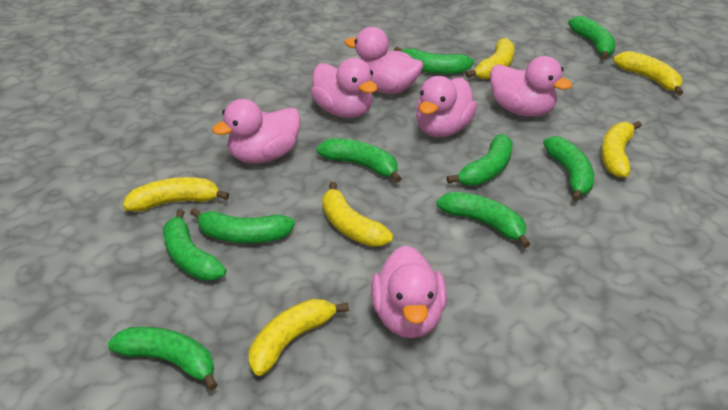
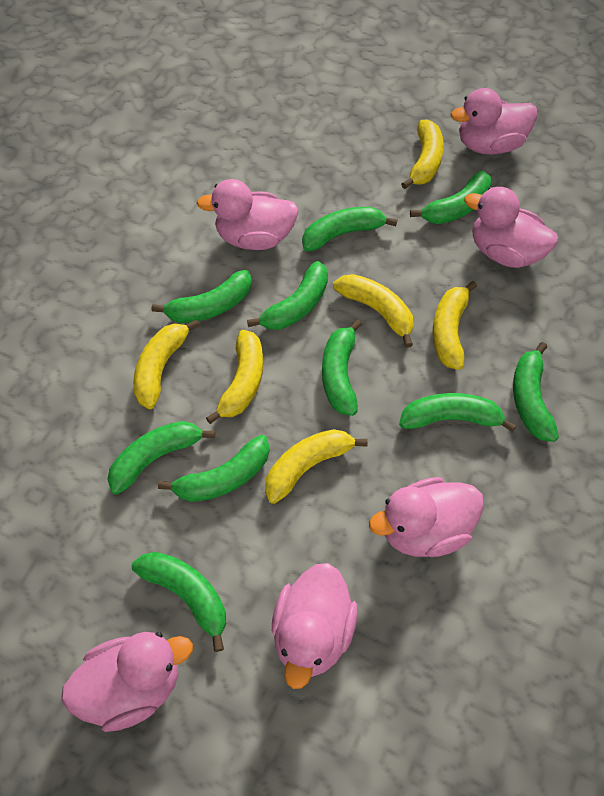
green banana: 9 -> 10

